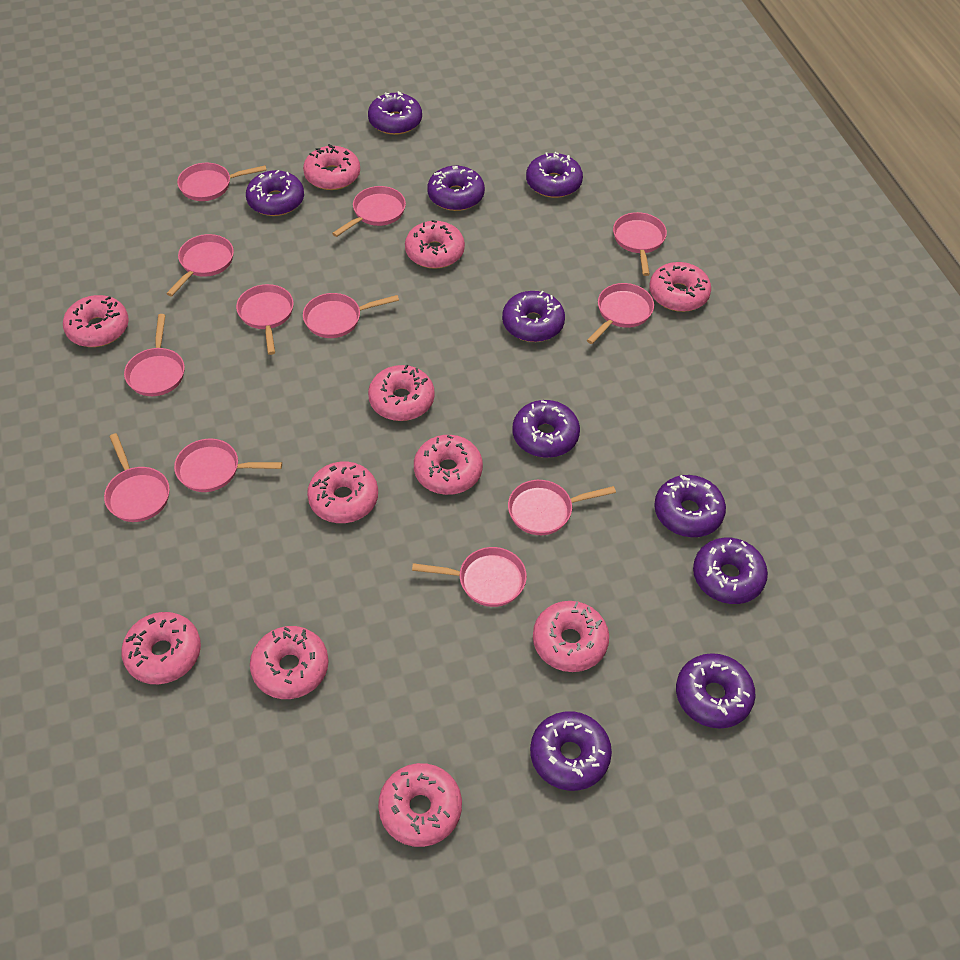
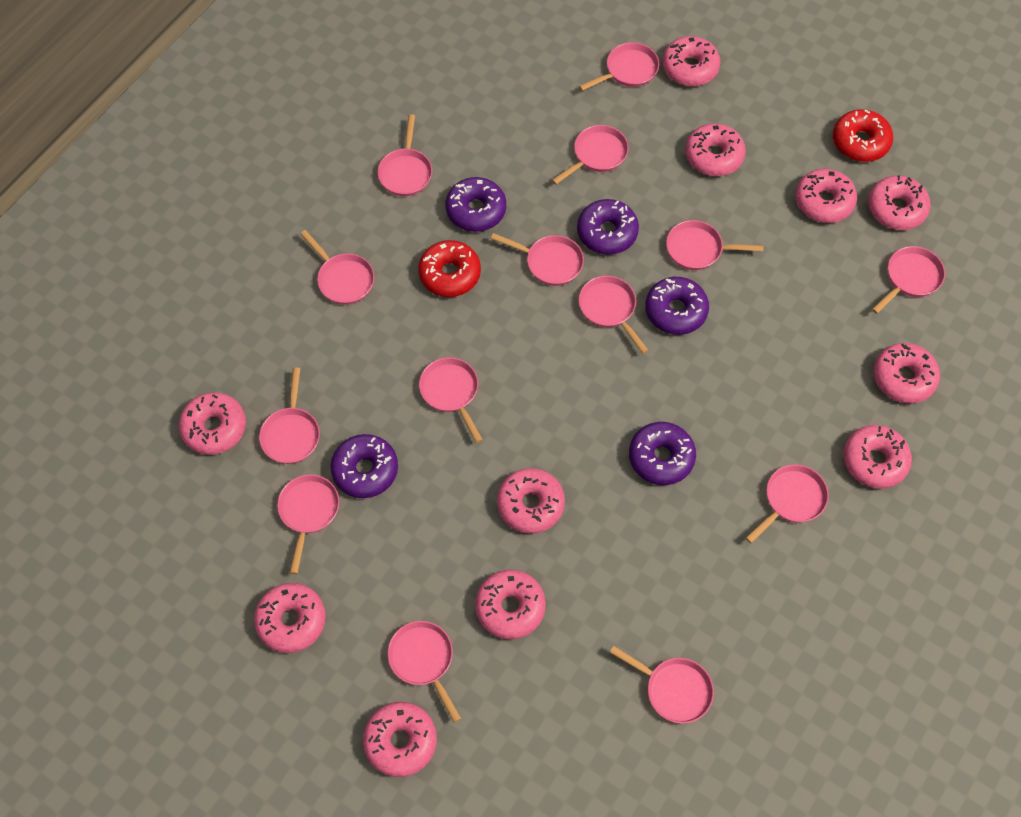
pink pan: 12 -> 14
purple donut: 10 -> 5
red donut: 0 -> 2

